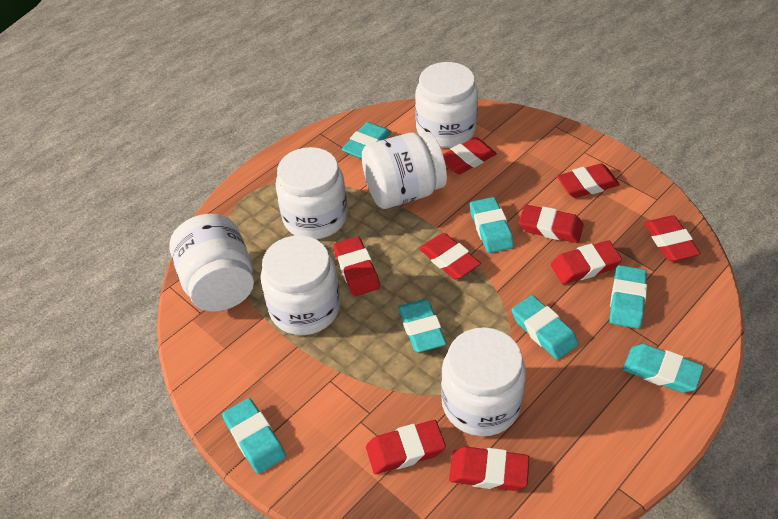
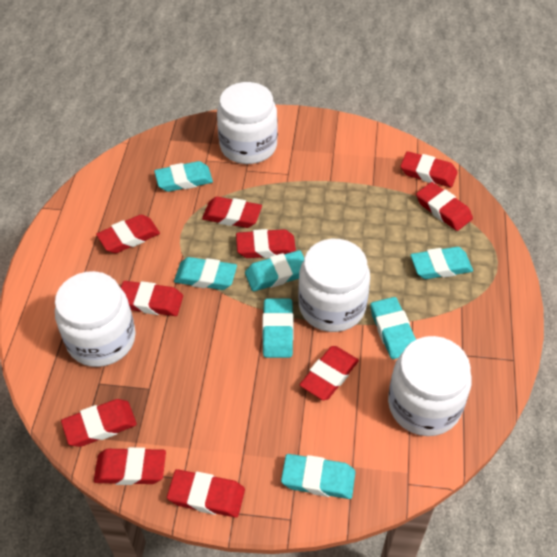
red eraser: 9 -> 10
white jar: 6 -> 4

